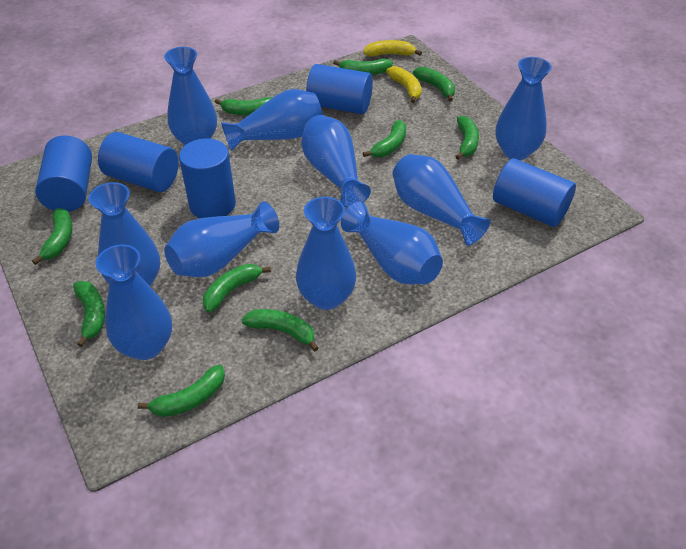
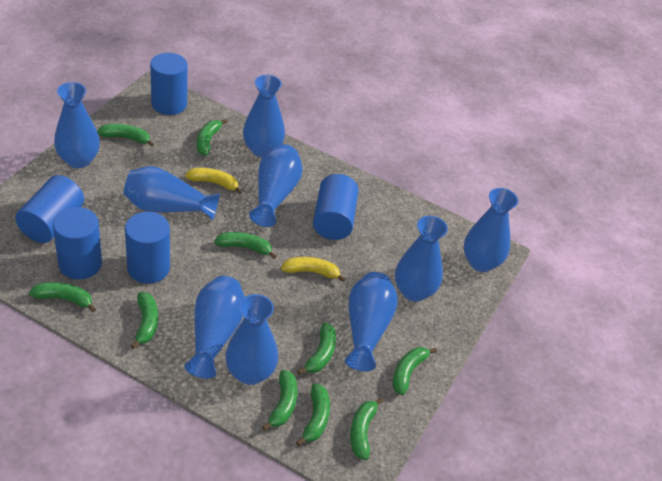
blue vase: 10 -> 9

